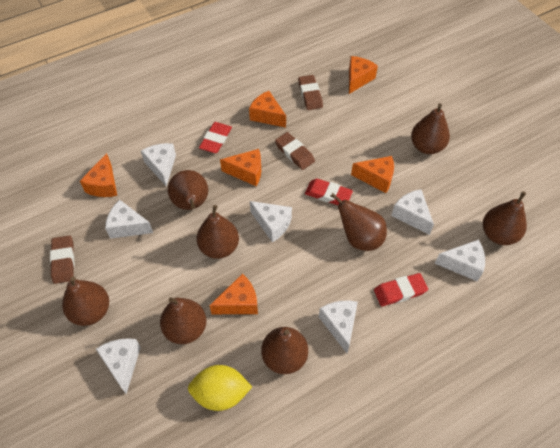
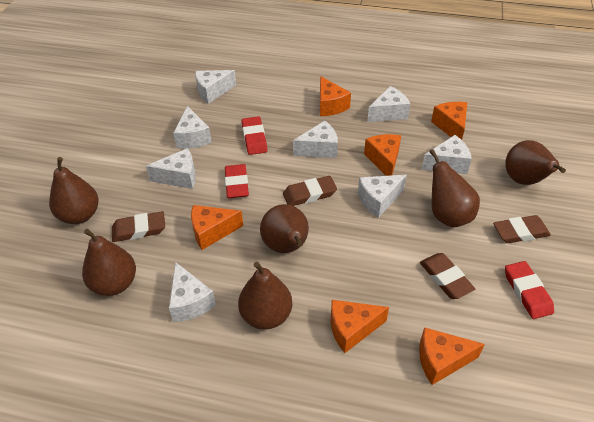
brown eraser: 3 -> 4
brown pear: 8 -> 6
white cheese: 7 -> 8
yellow lemon: 1 -> 0

